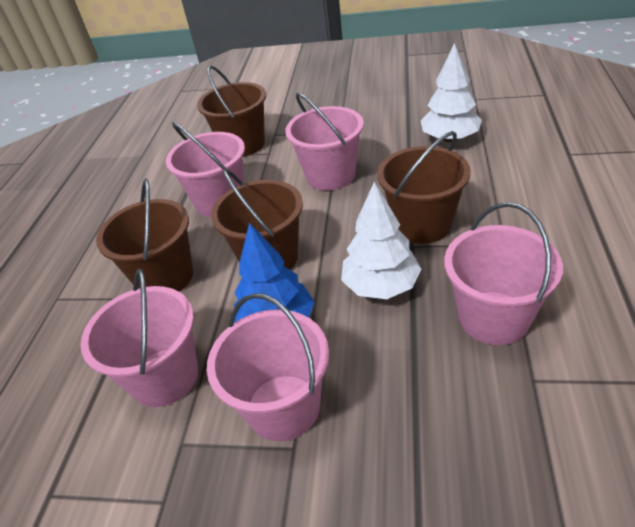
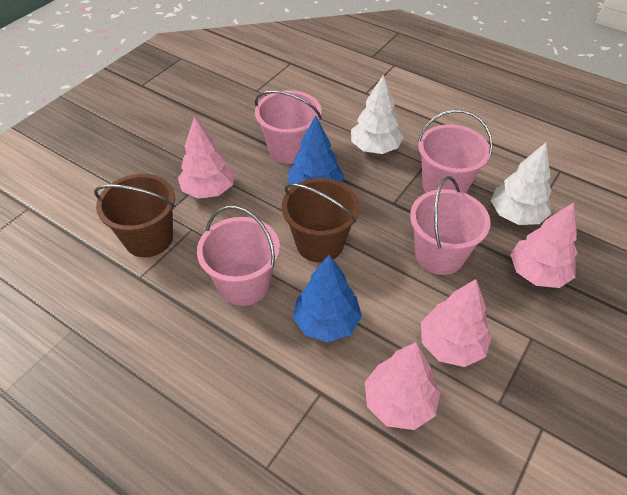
blue tree: 1 -> 2
brown bucket: 4 -> 2
pink bucket: 5 -> 4
pink tree: 0 -> 4

